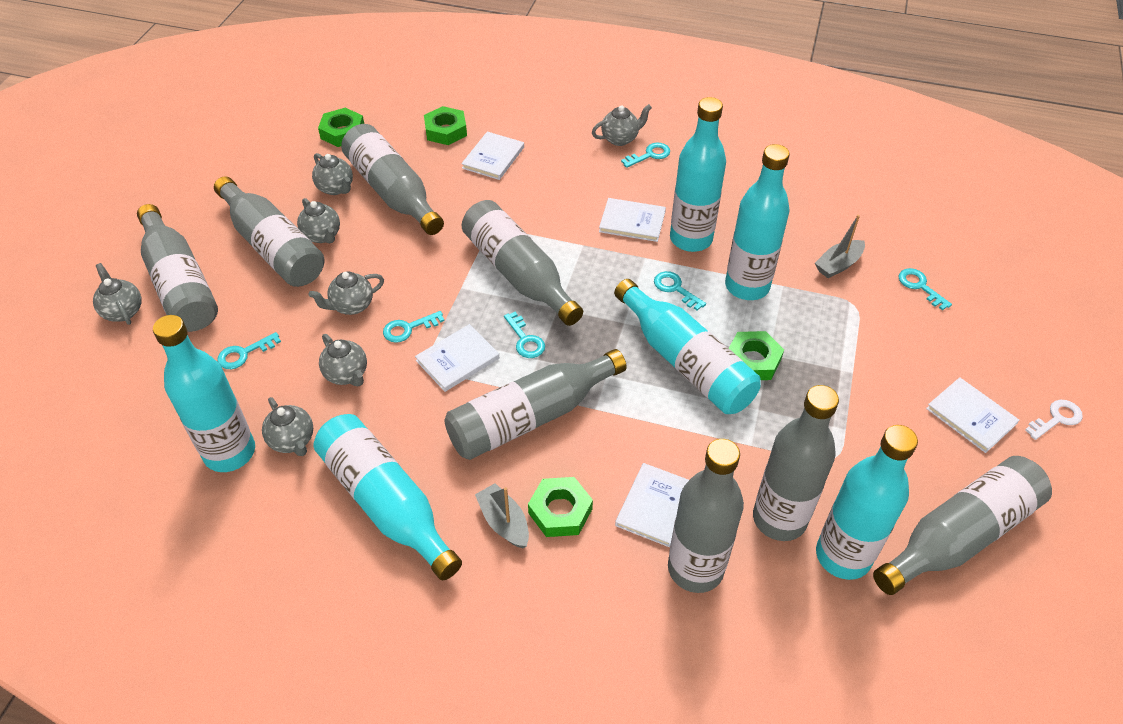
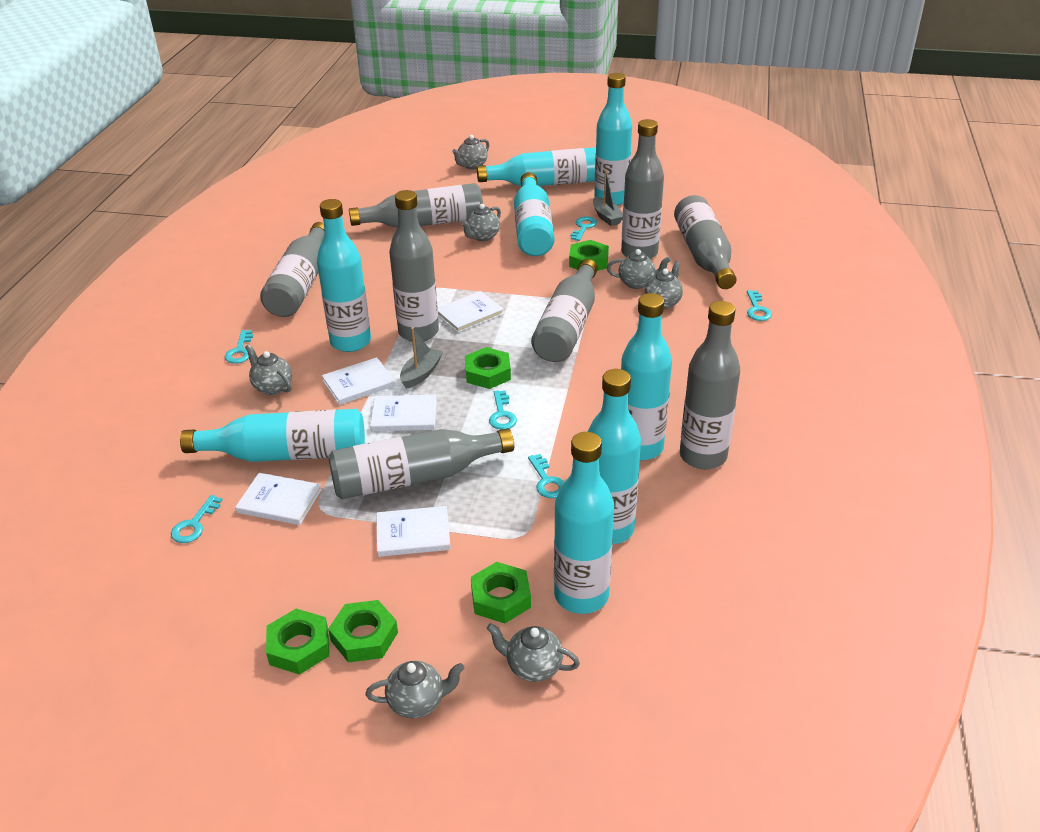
green nut: 4 -> 5
turquoise bottle: 6 -> 8
white key: 1 -> 0

